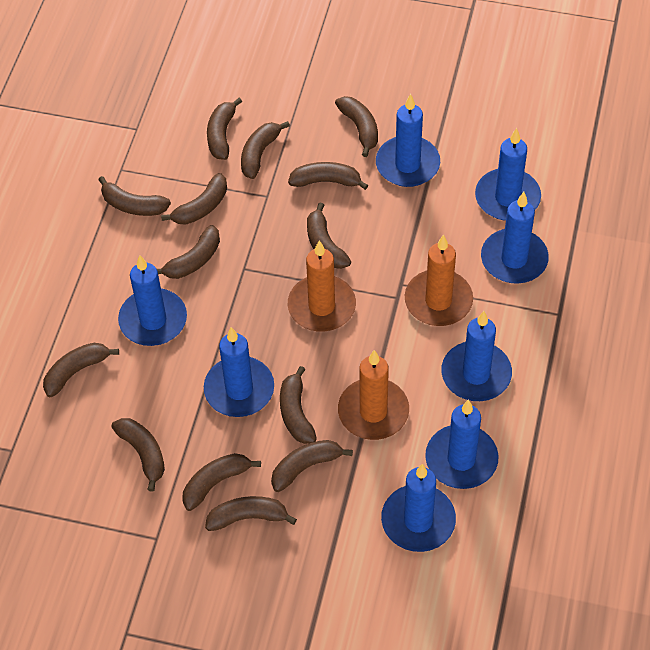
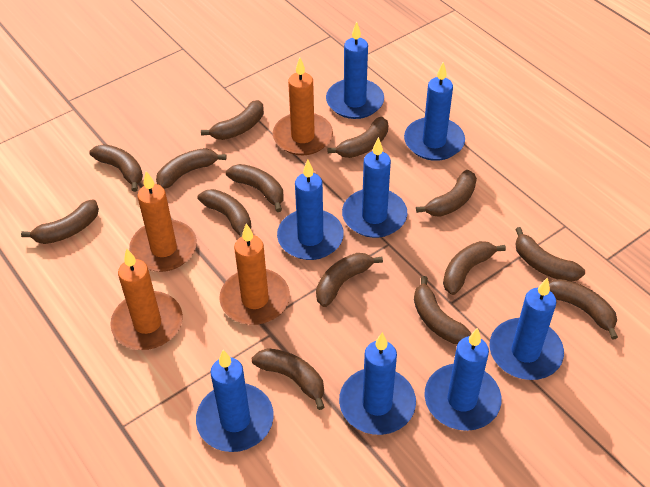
orange candle: 3 -> 4

